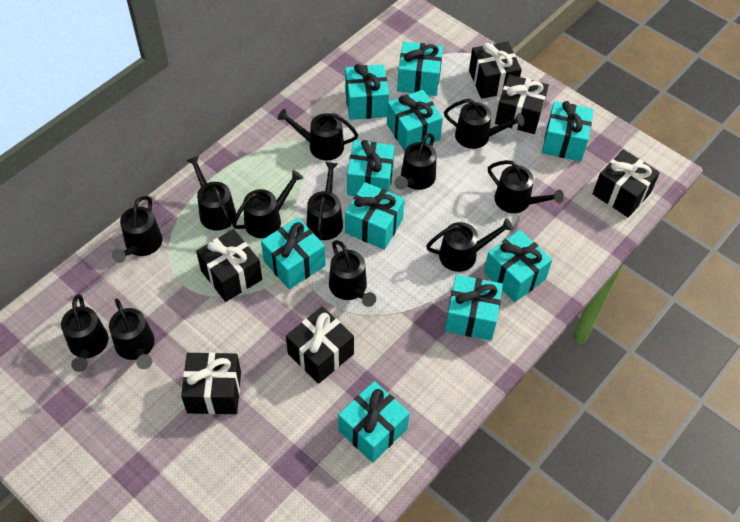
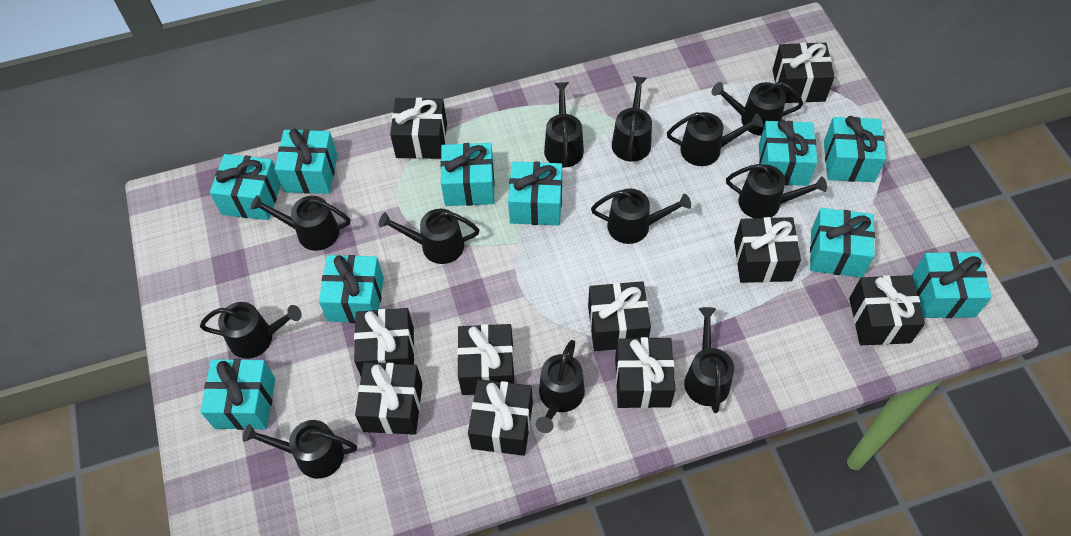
black gift: 6 -> 10

